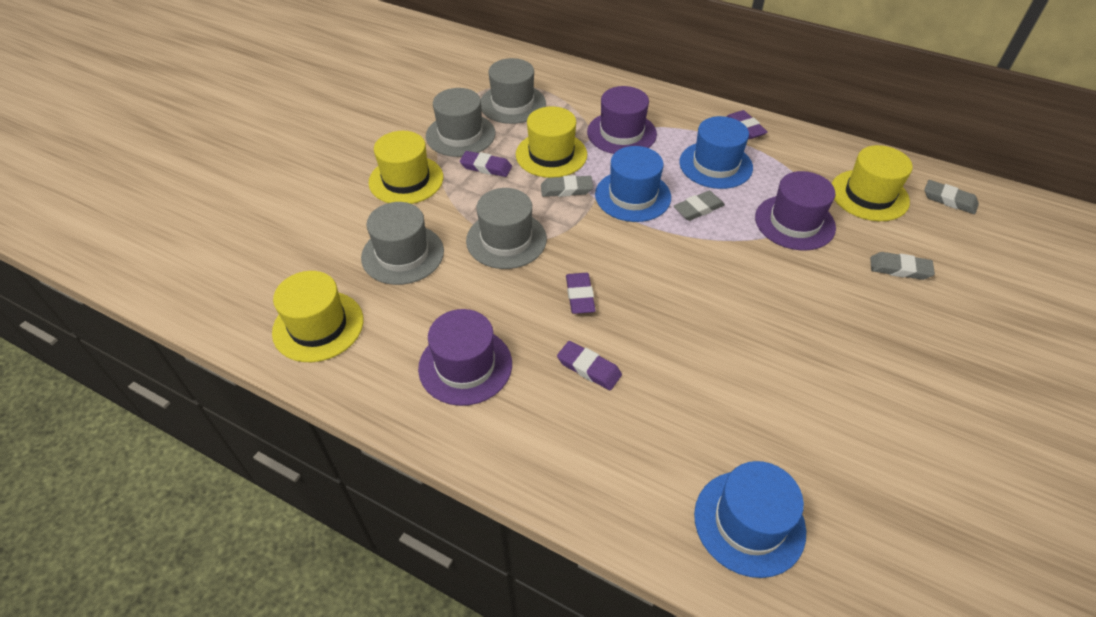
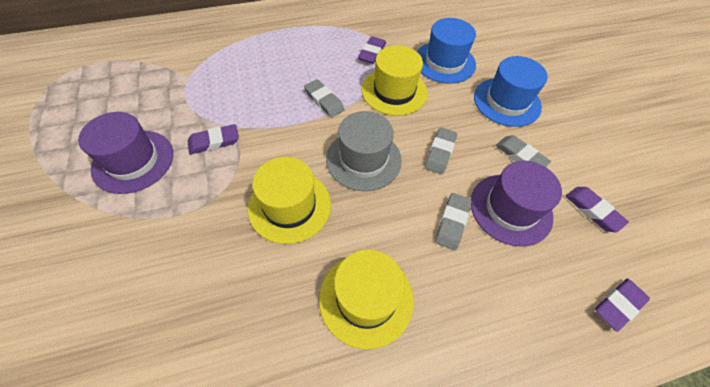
blue hat: 3 -> 2
grey hat: 4 -> 1
purple hat: 3 -> 2
yellow hat: 4 -> 3

